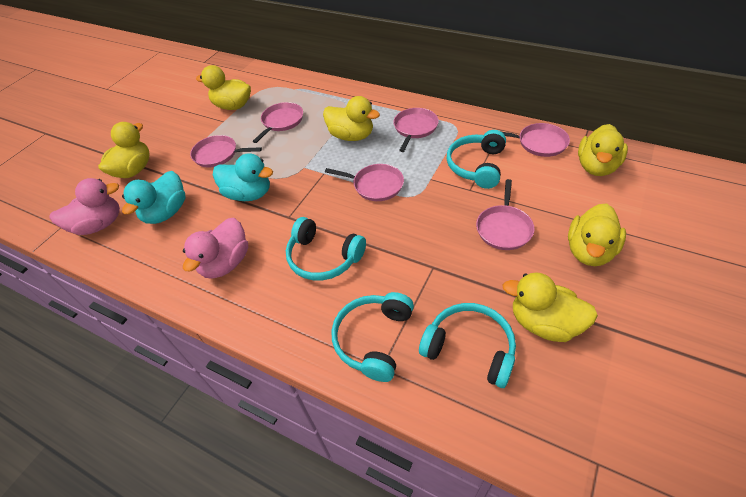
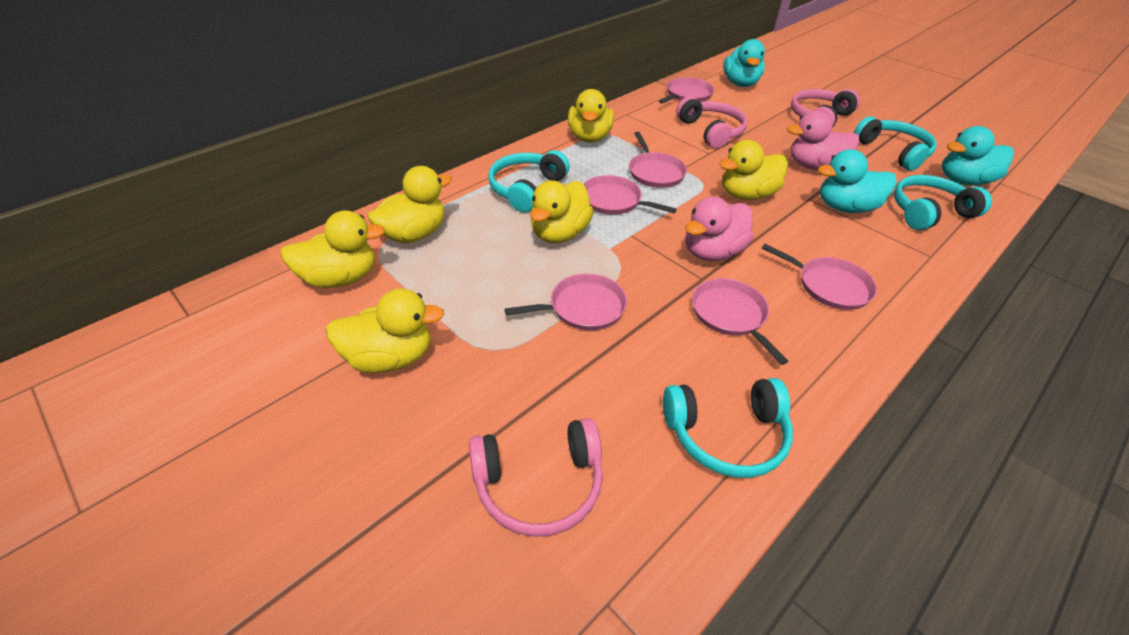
pink headphones: 0 -> 3
turquoise duck: 2 -> 3

